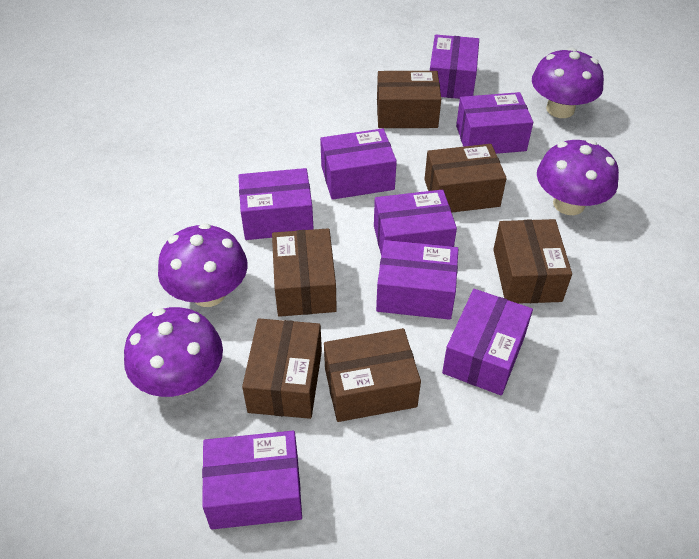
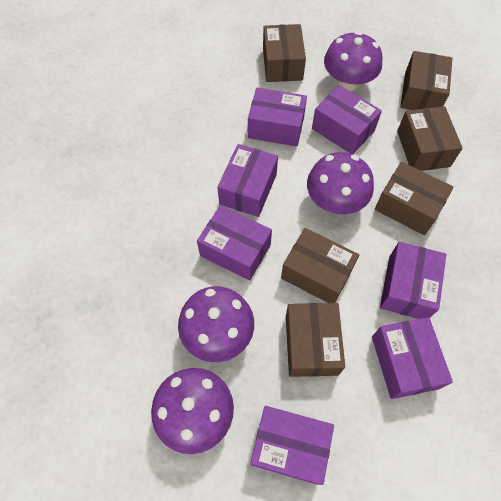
purple box: 8 -> 7

